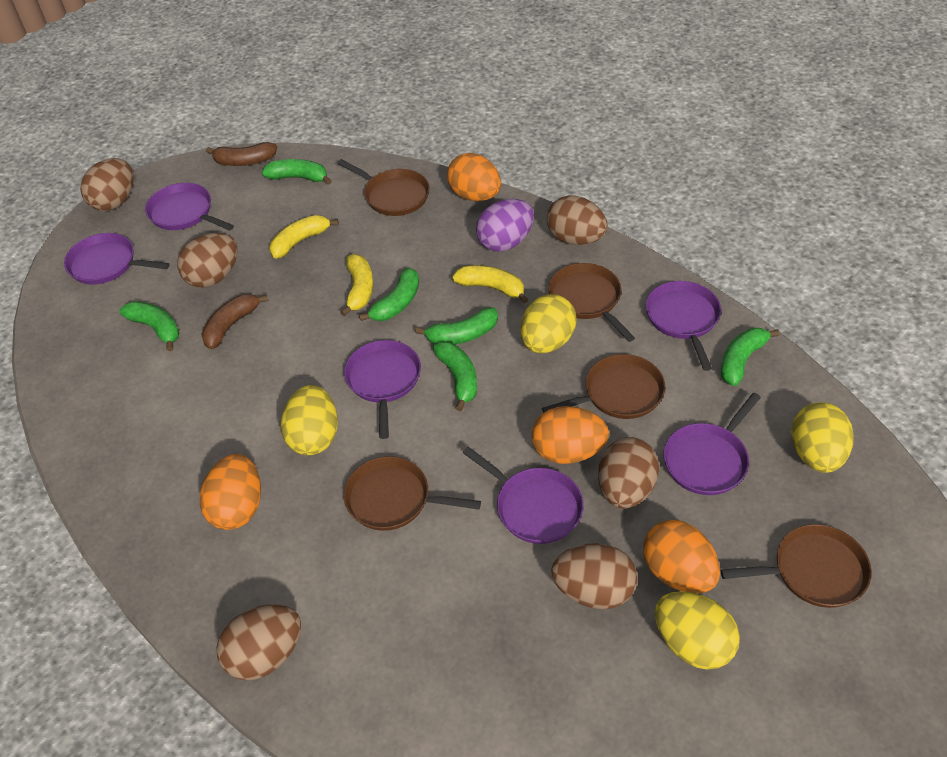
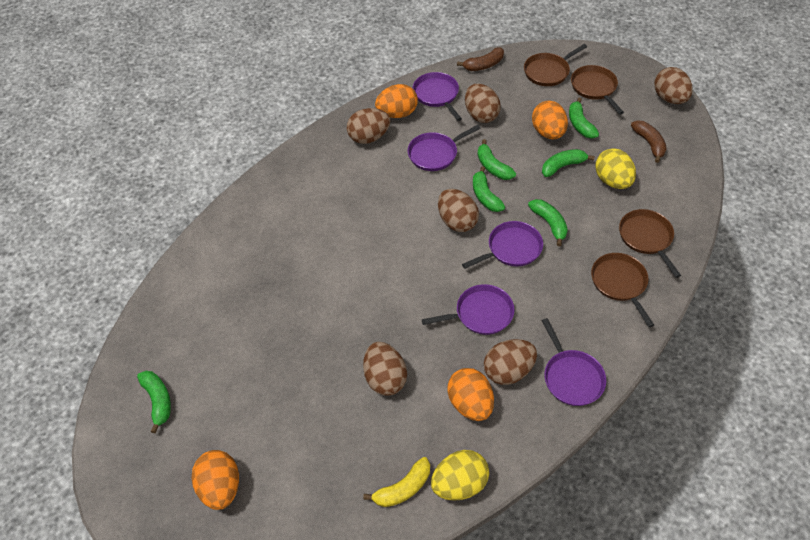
brown pan: 5 -> 4
purple egg: 1 -> 0
purple pan: 6 -> 5
yellow banana: 3 -> 1
yellow egg: 4 -> 2

